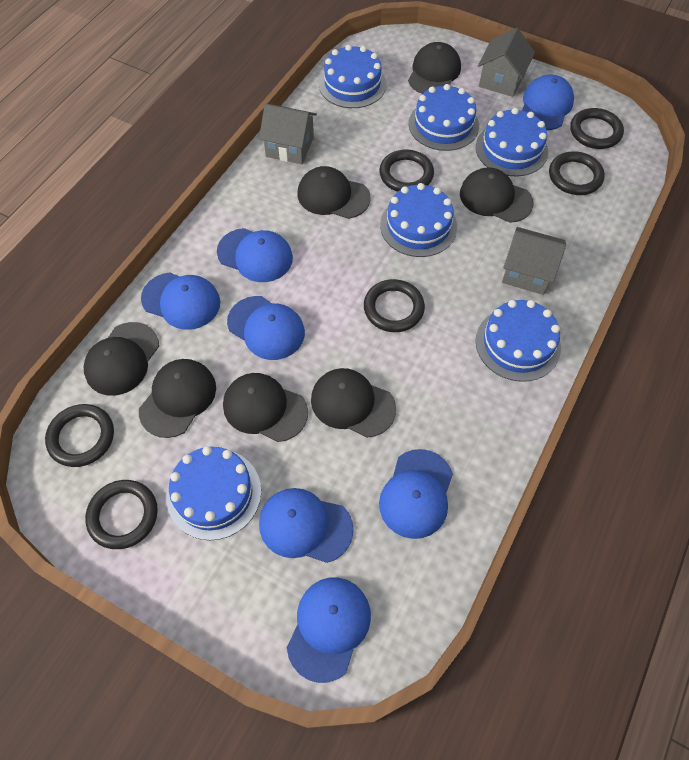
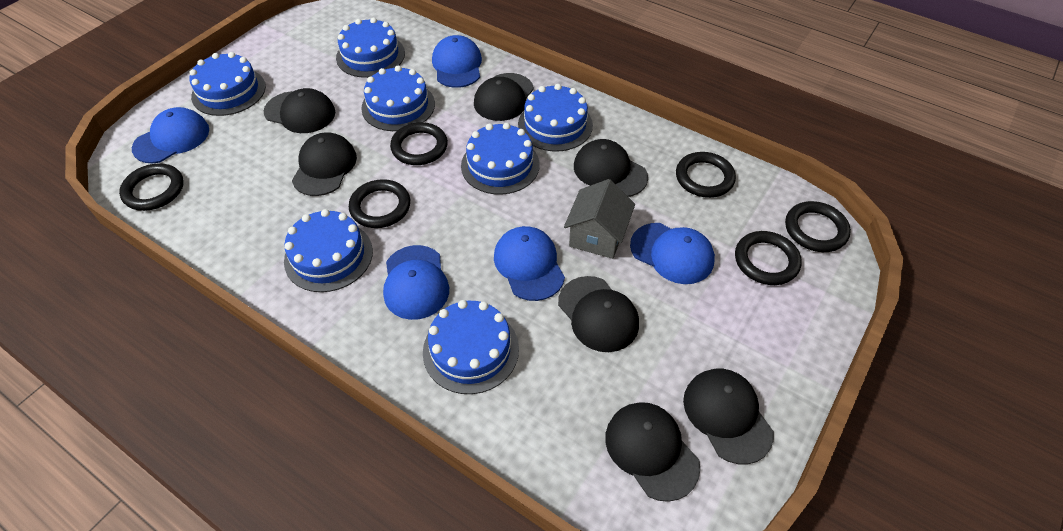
blue cake: 6 -> 7
blue cap: 7 -> 5
grey house: 3 -> 1

